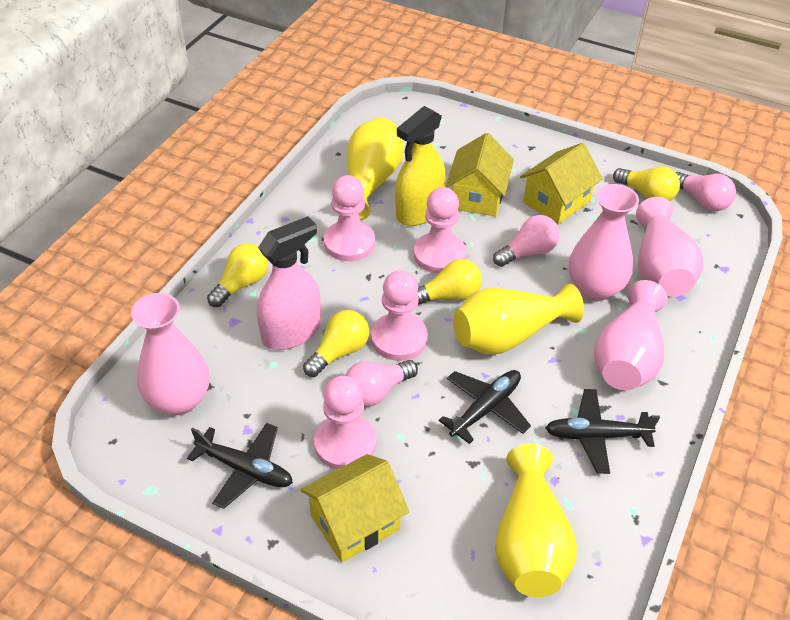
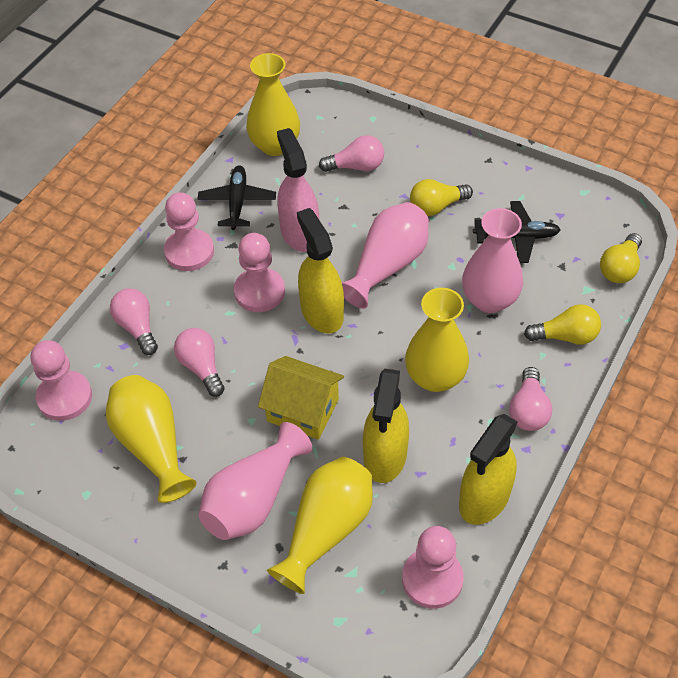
black plane: 3 -> 2
pink light bulb: 3 -> 4
pink vase: 4 -> 3
yellow house: 3 -> 1
yellow light bulb: 4 -> 3
yellow spray bottle: 1 -> 3
yellow vase: 3 -> 4

